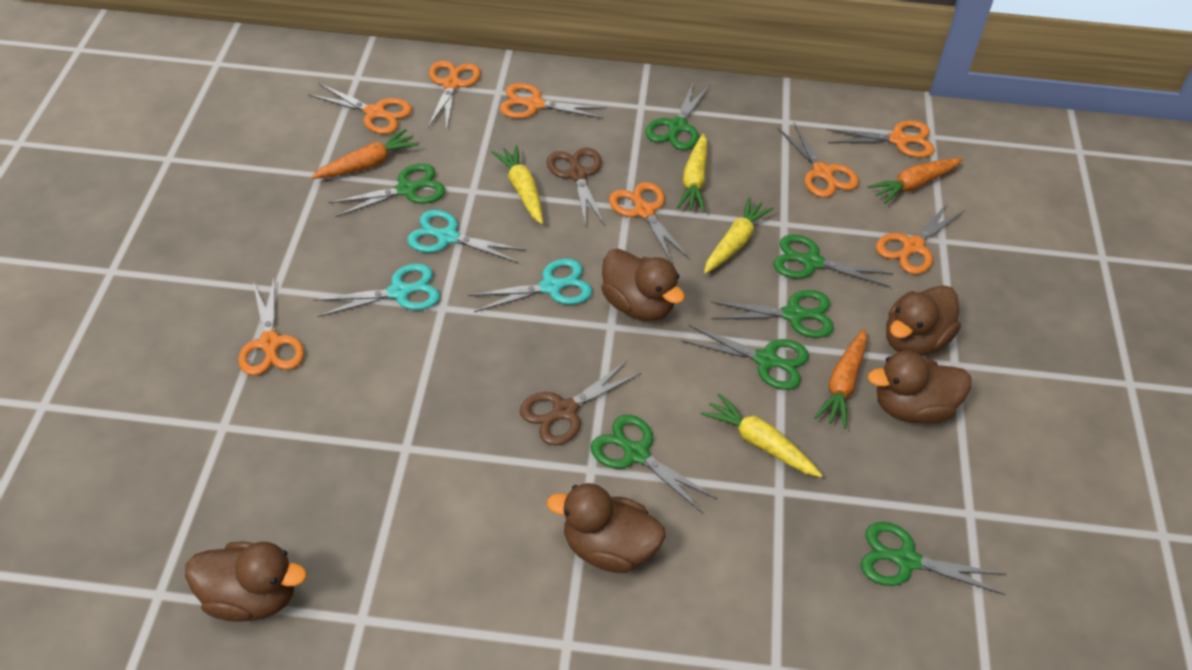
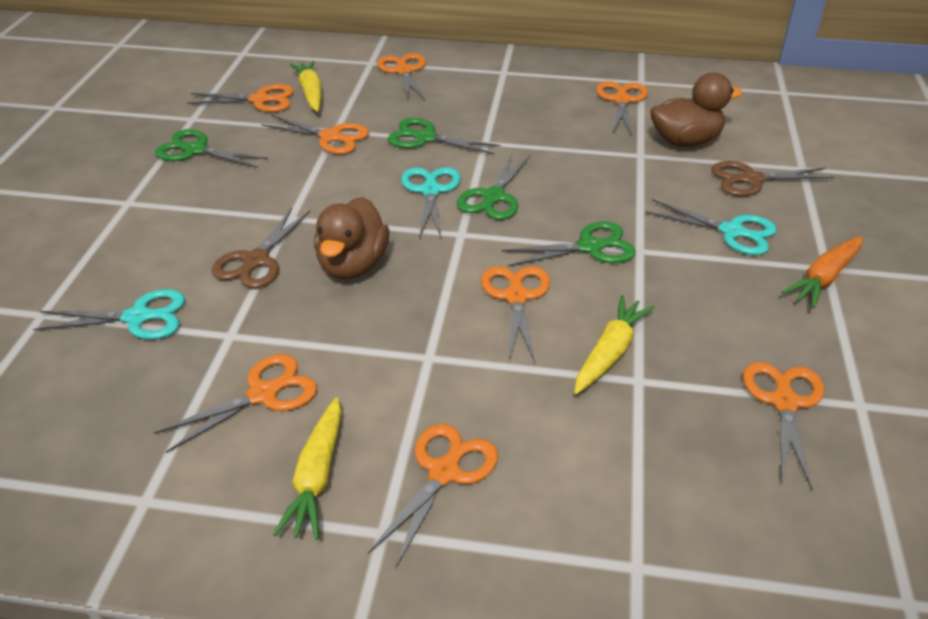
brown duck: 5 -> 2
green scissors: 7 -> 4
orange carrot: 3 -> 1
yellow carrot: 4 -> 3

